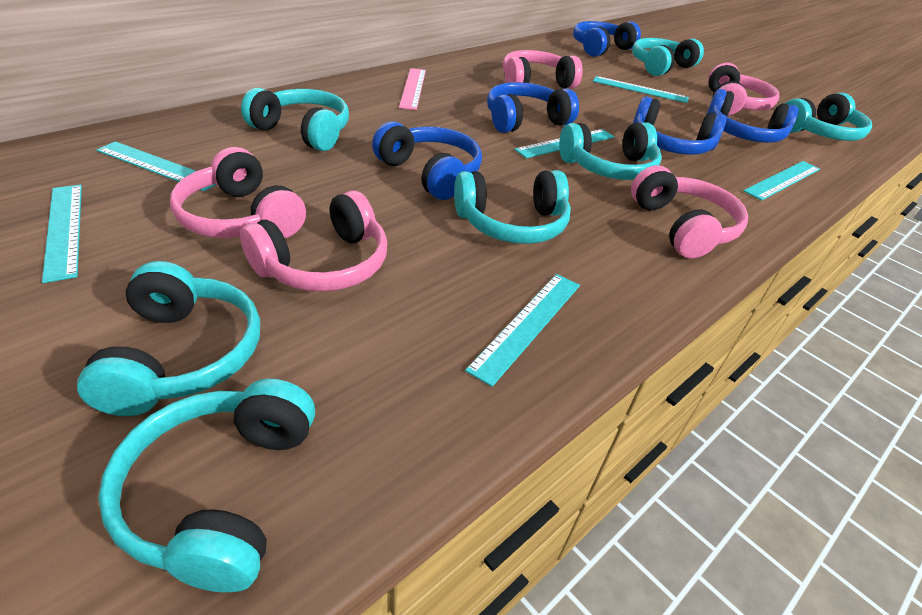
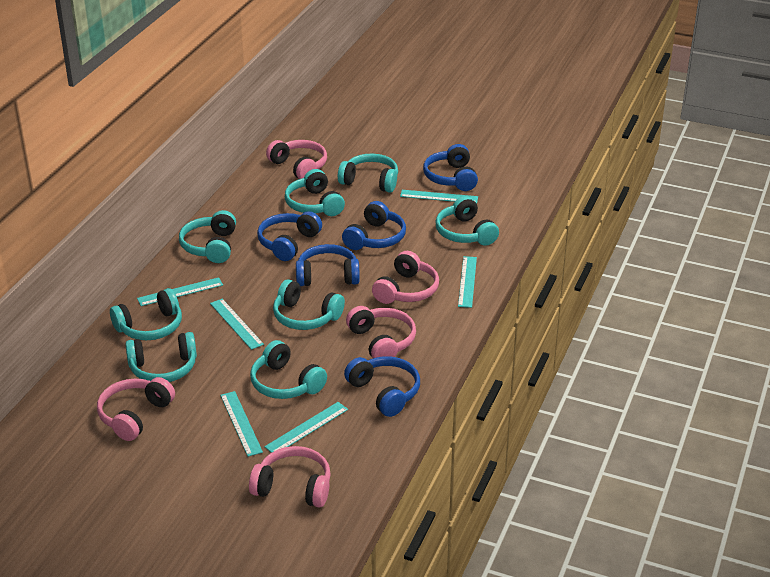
pink ruler: 1 -> 0
turquoise headphones: 7 -> 8

